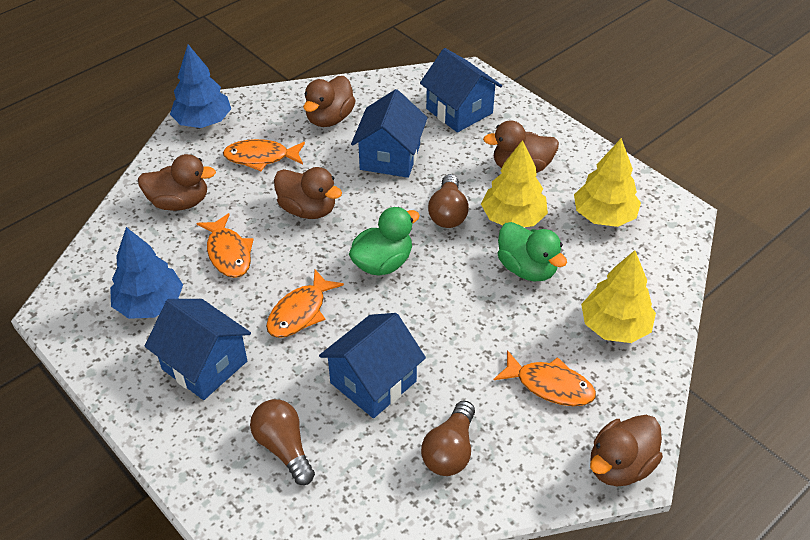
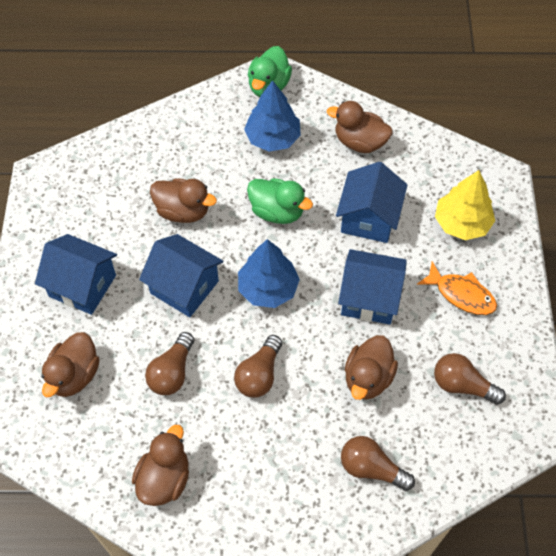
brown light bulb: 3 -> 4
orange fish: 4 -> 1
yellow tree: 3 -> 1

